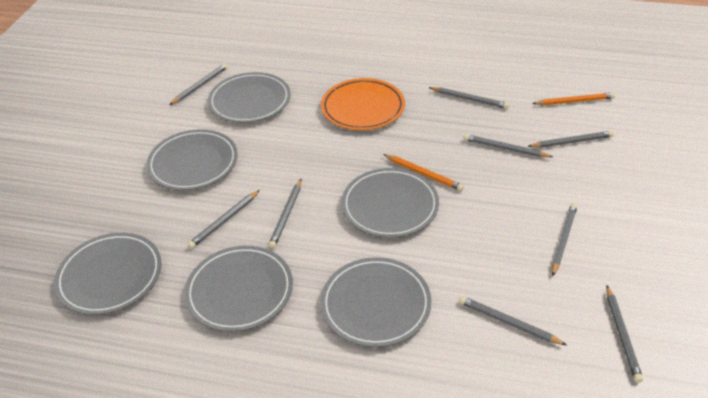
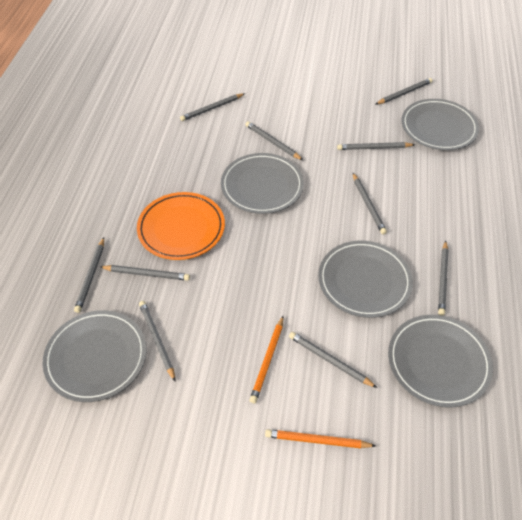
grey pencil: 9 -> 10
grey plate: 6 -> 5

